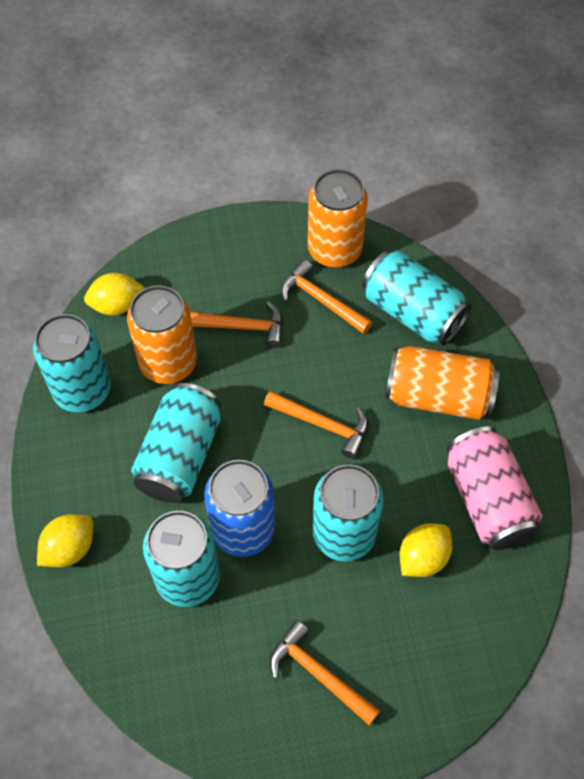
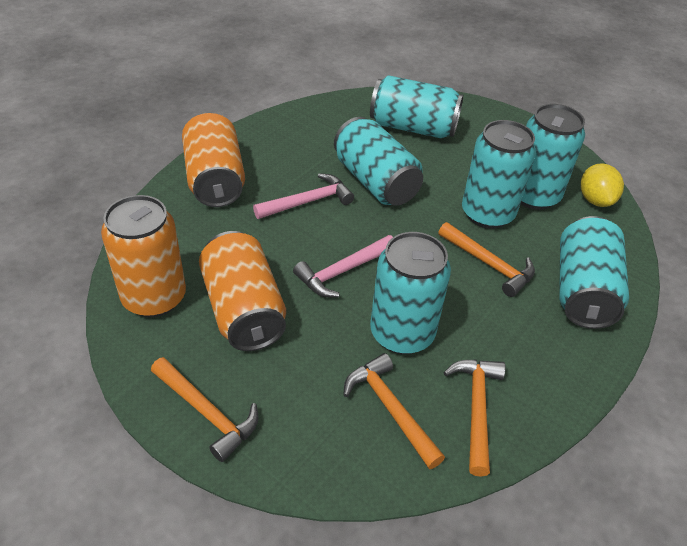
blue can: 1 -> 0
pink can: 1 -> 0
pink hammer: 0 -> 2
turquoise can: 5 -> 6
yellow lemon: 3 -> 1

